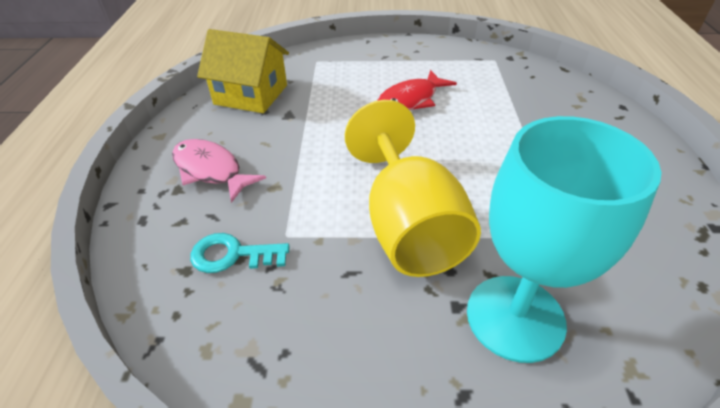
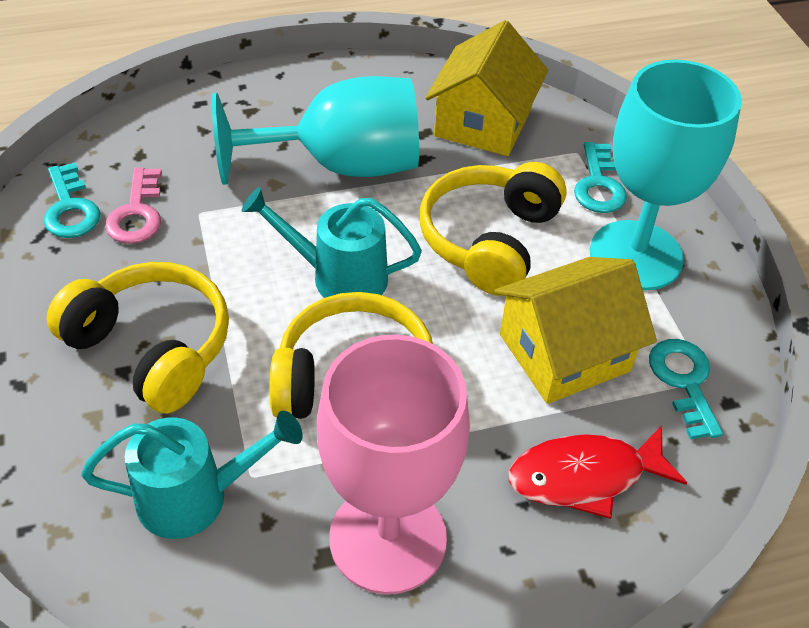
pink fish: 1 -> 0
pink goblet: 0 -> 1
pink key: 0 -> 1
turquoise goblet: 1 -> 2
turquoise key: 1 -> 3
turquoise watering can: 0 -> 2
yellow goblet: 1 -> 0
yellow headphones: 0 -> 3
yellow house: 1 -> 2

